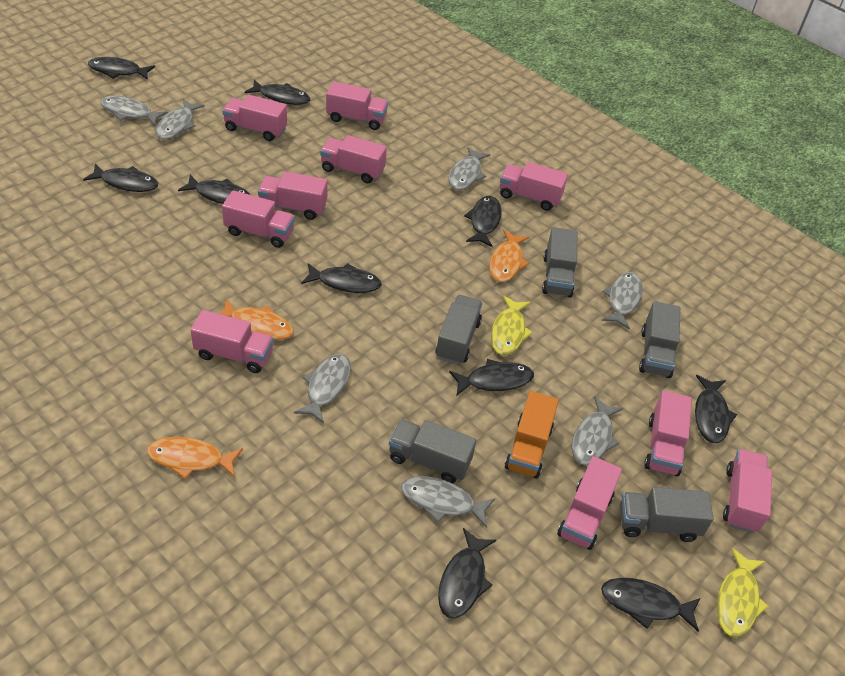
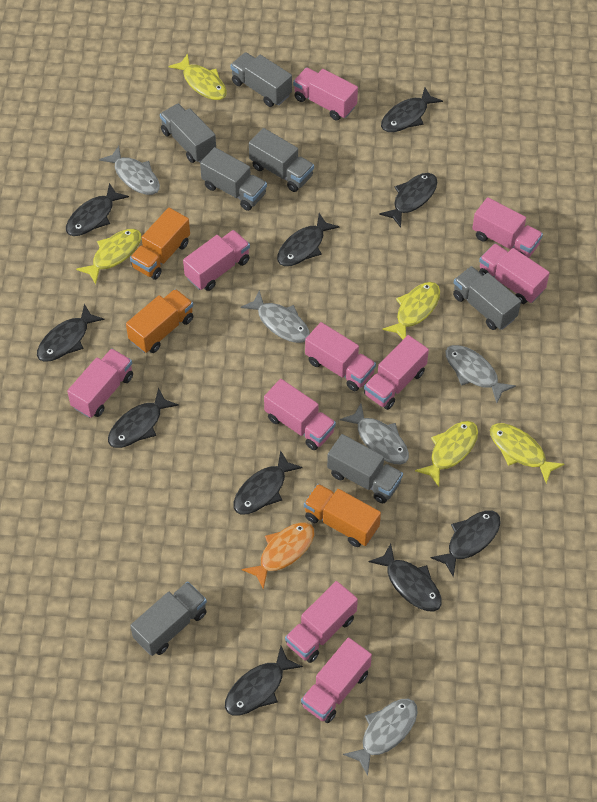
grey fish: 7 -> 5
grey truck: 5 -> 7
orange fish: 3 -> 1
orange truck: 1 -> 3
yellow fish: 2 -> 5

